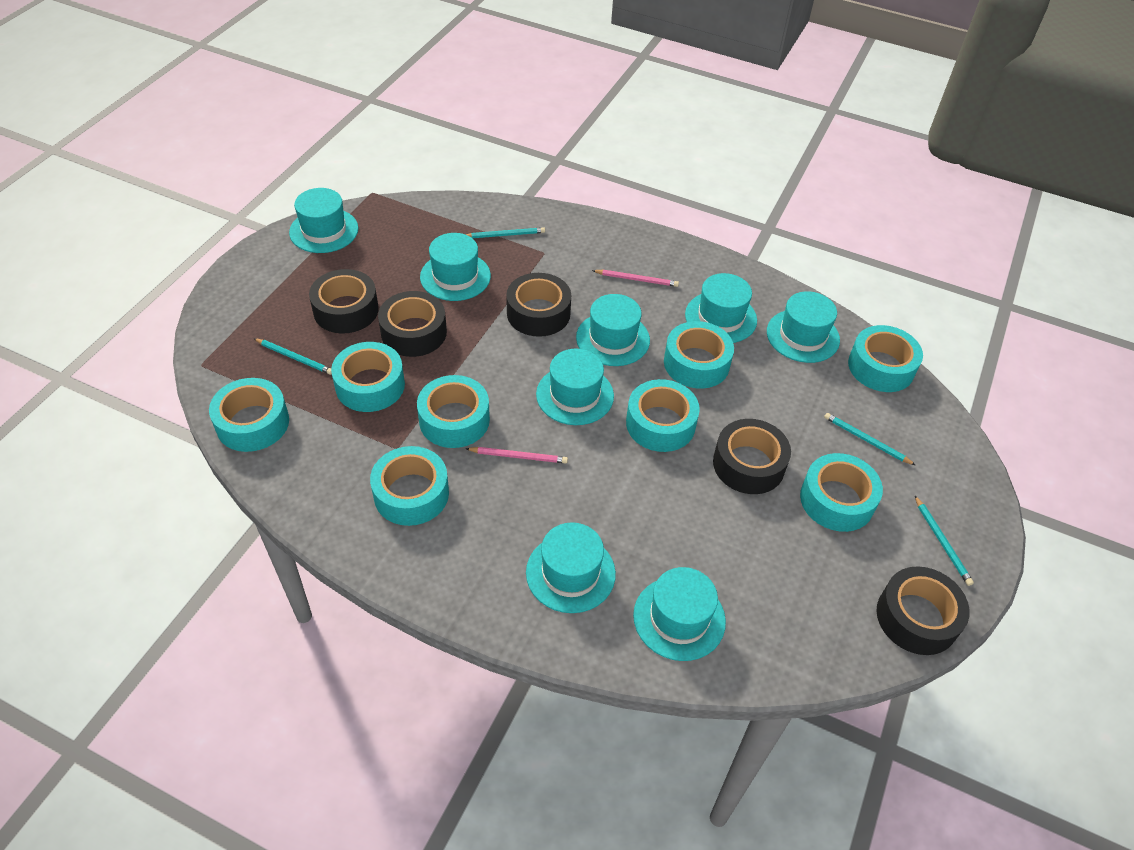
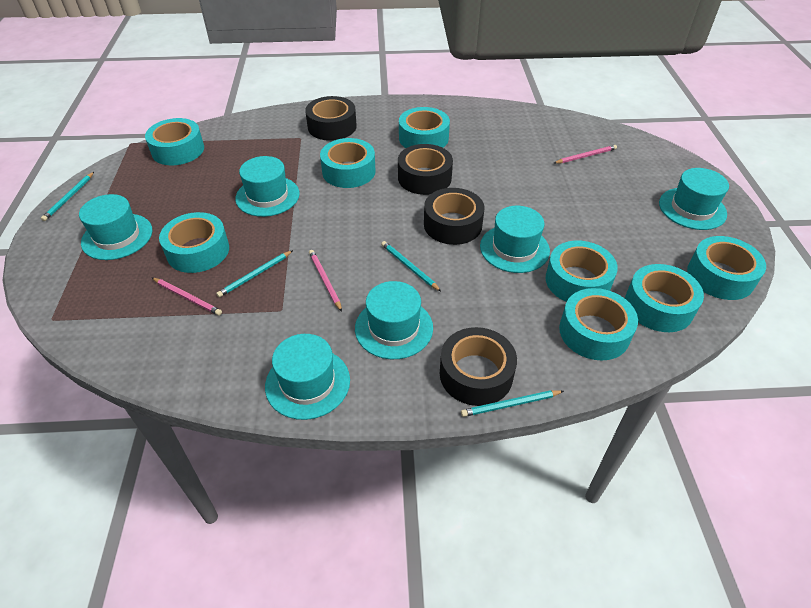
black tape: 5 -> 4
pink pencil: 2 -> 3
turquoise hat: 8 -> 6

